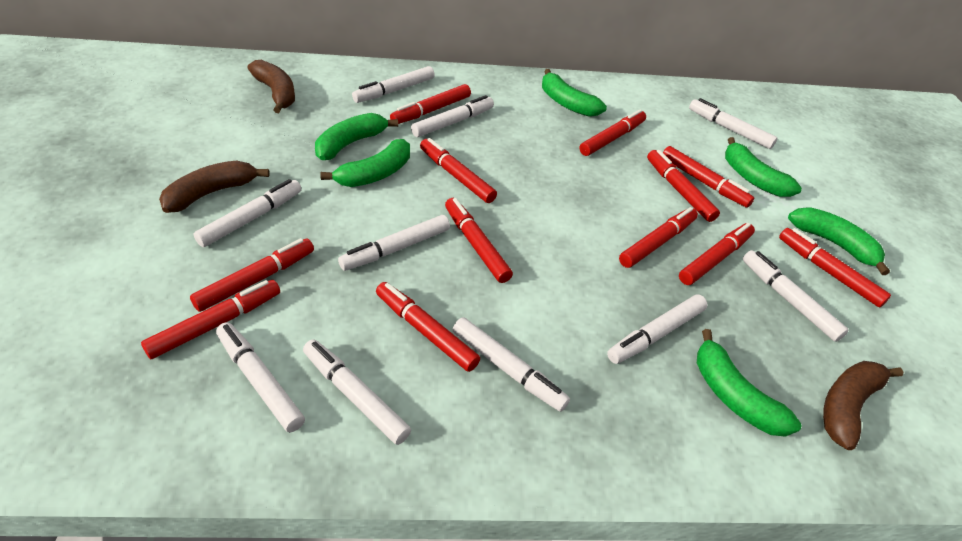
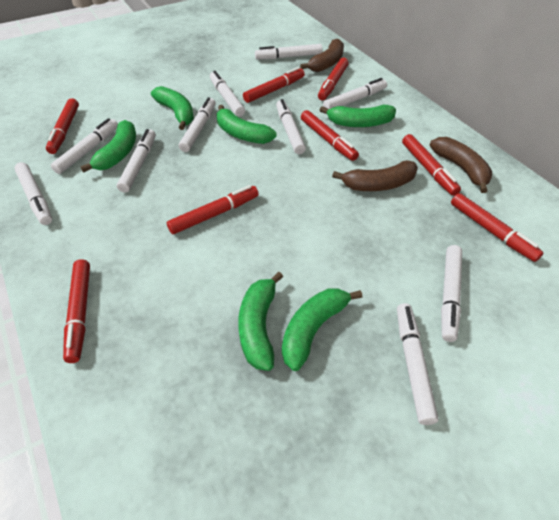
red marker: 12 -> 8

